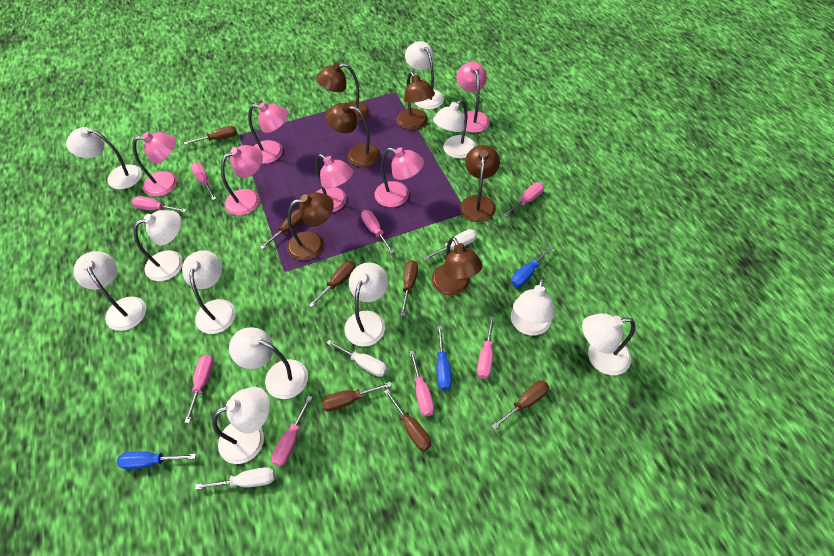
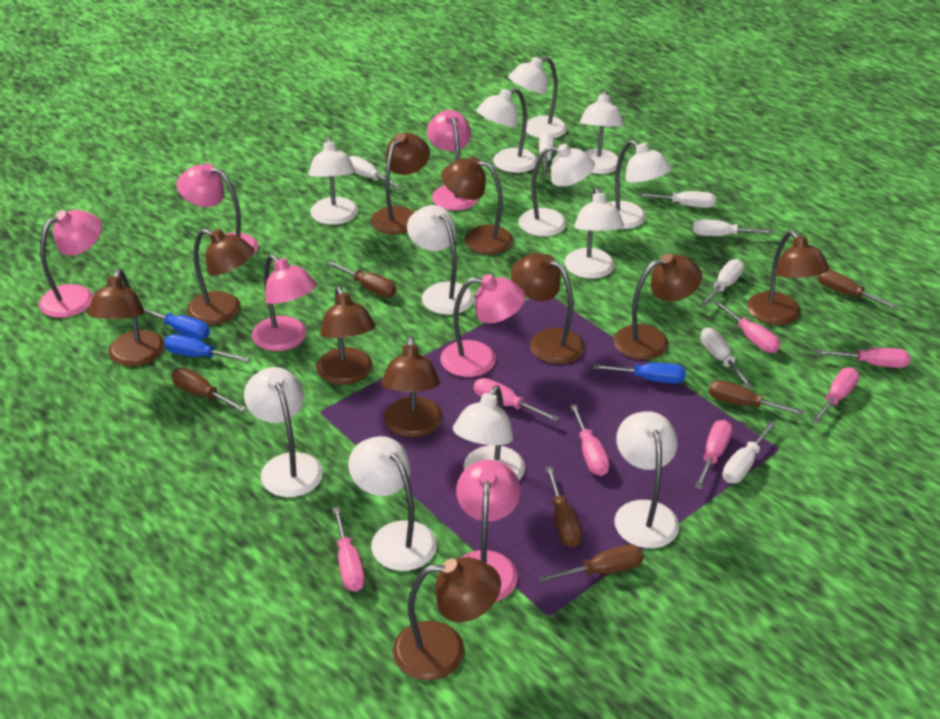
brown lamp: 6 -> 10
brown screwdriver: 7 -> 6
pink screwdriver: 8 -> 7
white lamp: 11 -> 12
white screwdriver: 3 -> 7

